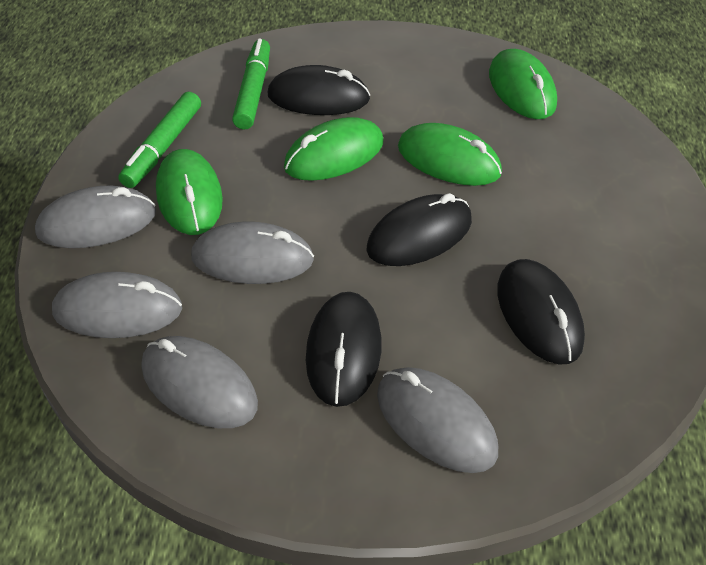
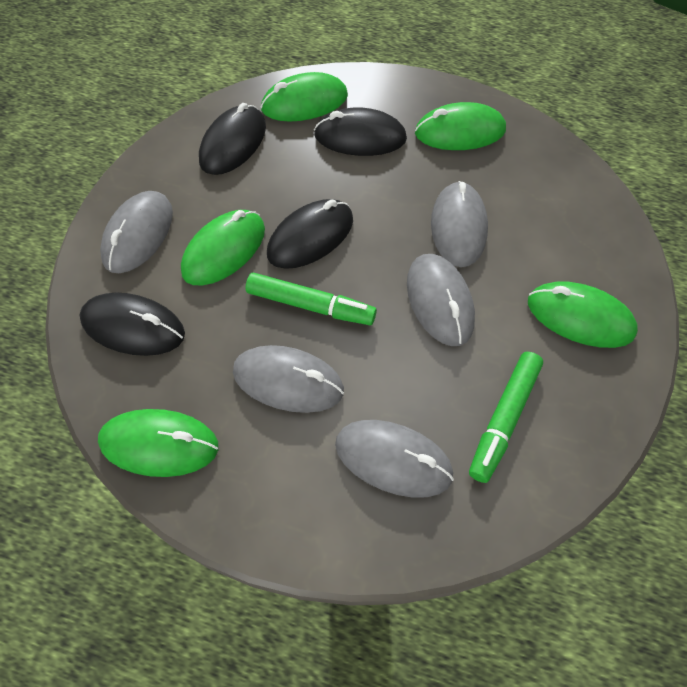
green mouse: 4 -> 5

